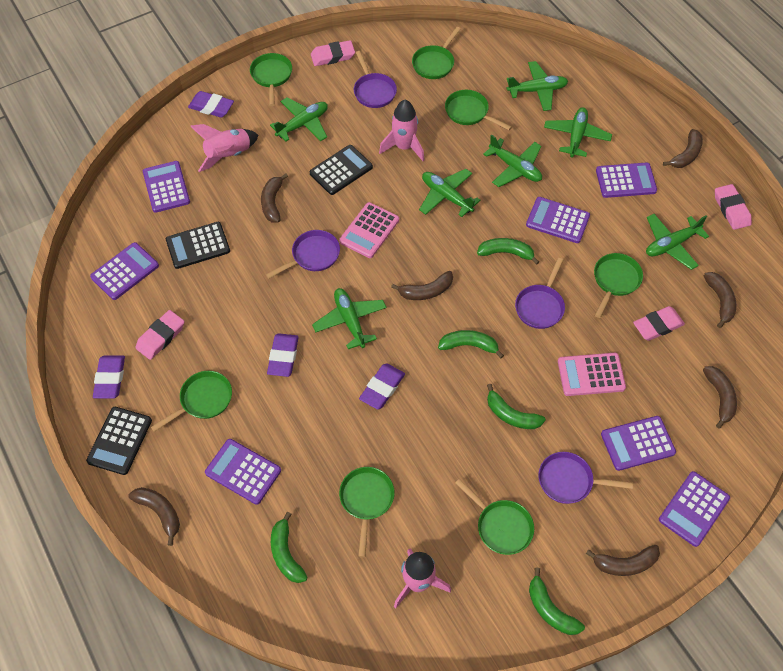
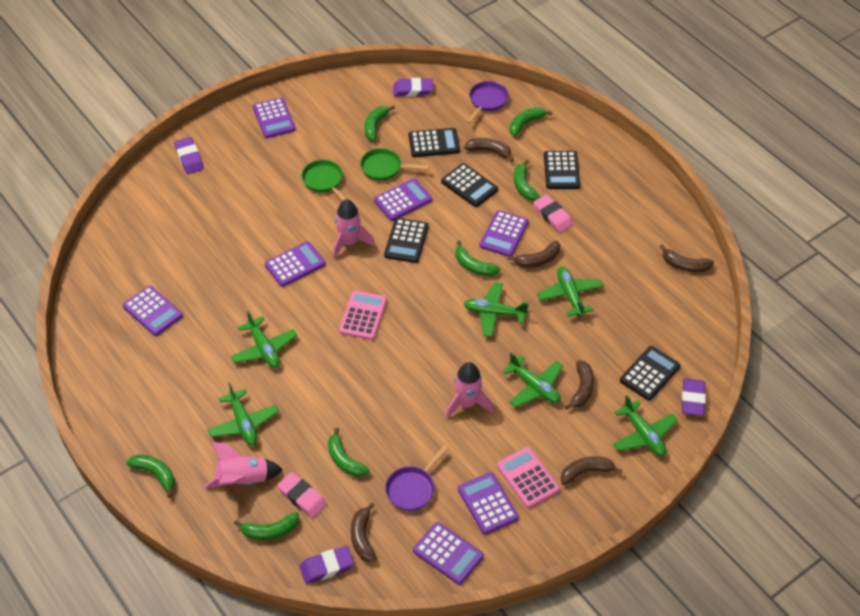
black calculator: 3 -> 5
brown banana: 7 -> 6
green banana: 5 -> 7
green pan: 7 -> 2
green plane: 7 -> 6
pink eraser: 4 -> 2
purple pan: 4 -> 2

